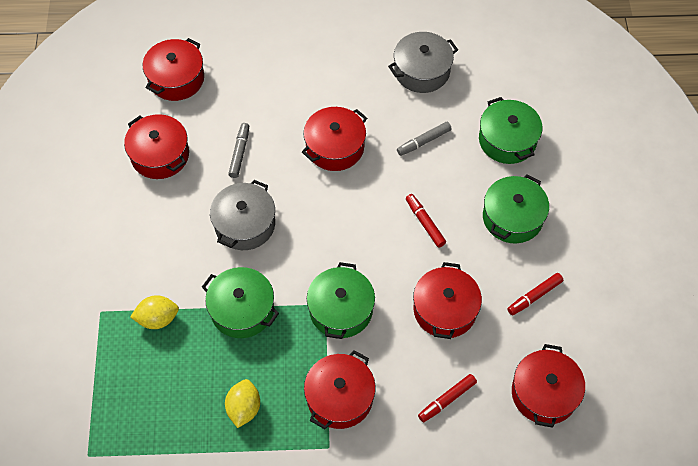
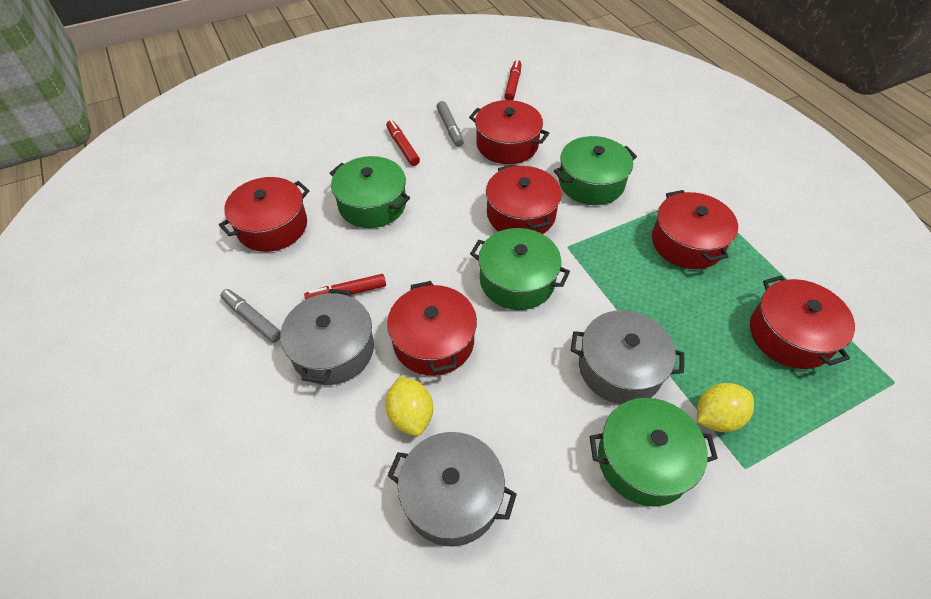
grey pot: 2 -> 3

